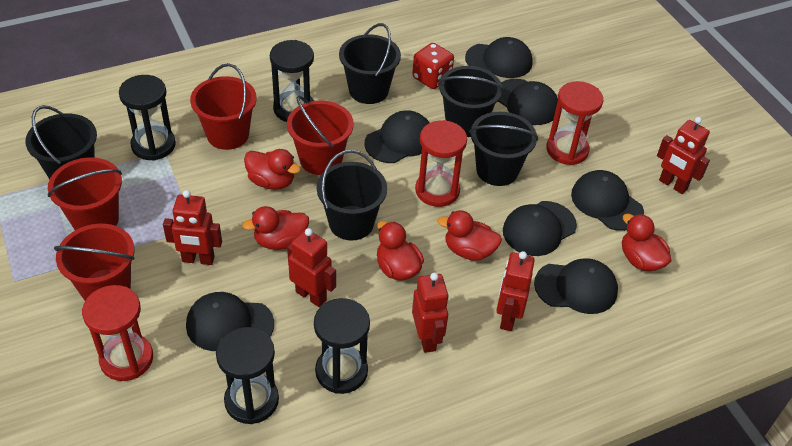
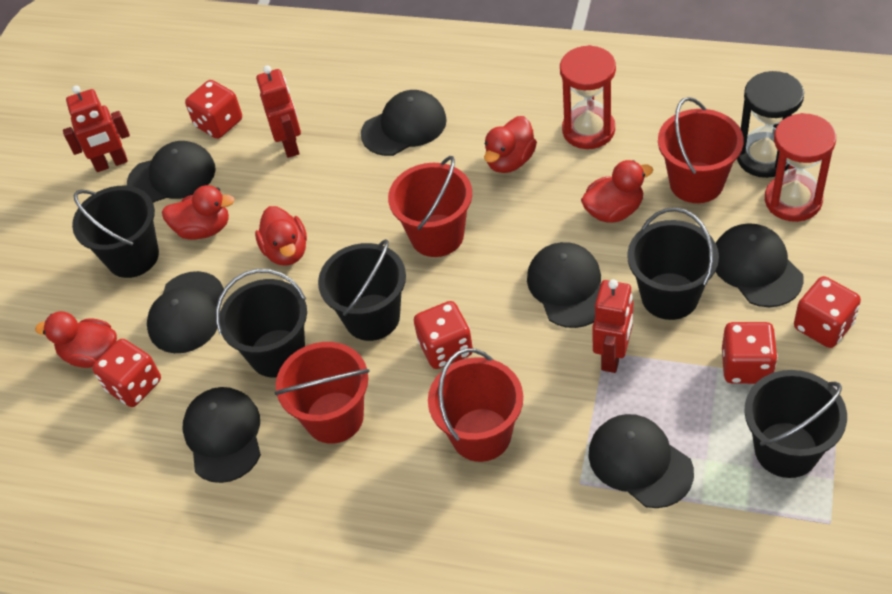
black hourglass: 4 -> 1
red dice: 1 -> 5
red hourglass: 3 -> 2
red robot: 5 -> 3

